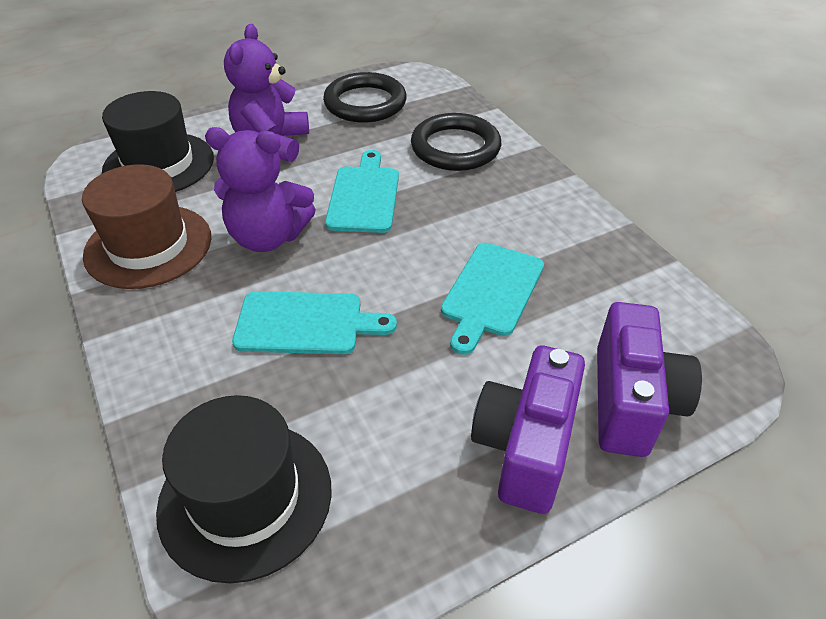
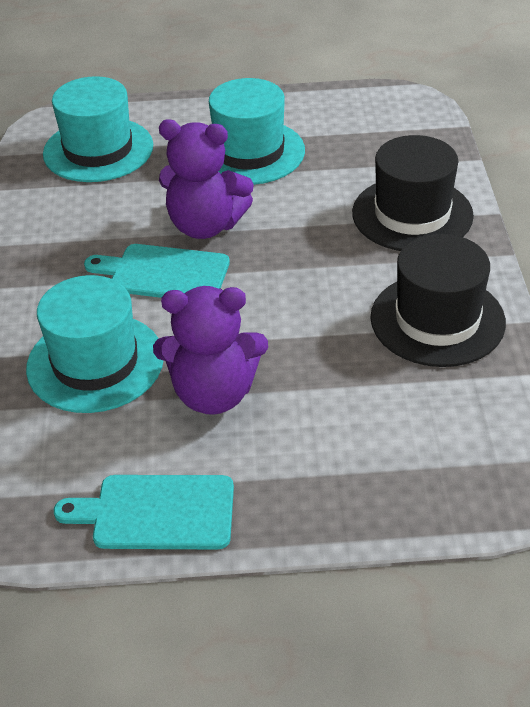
black ring: 2 -> 0
brown hat: 1 -> 0
purple camera: 2 -> 0
turquoise cutting board: 3 -> 2
turquoise hat: 0 -> 3

